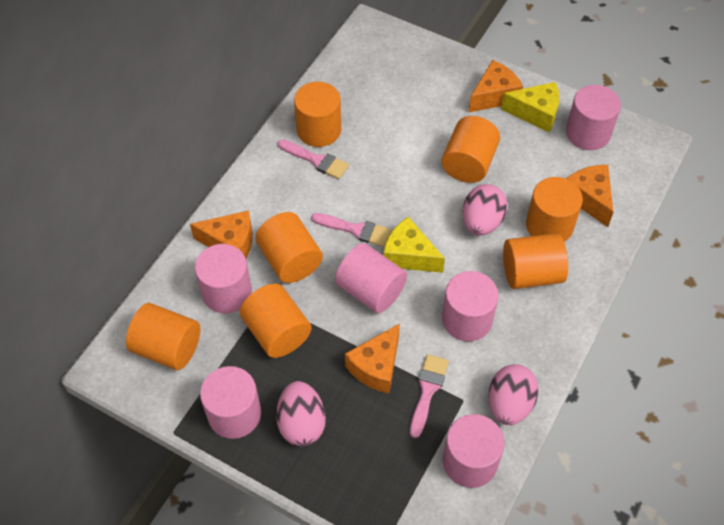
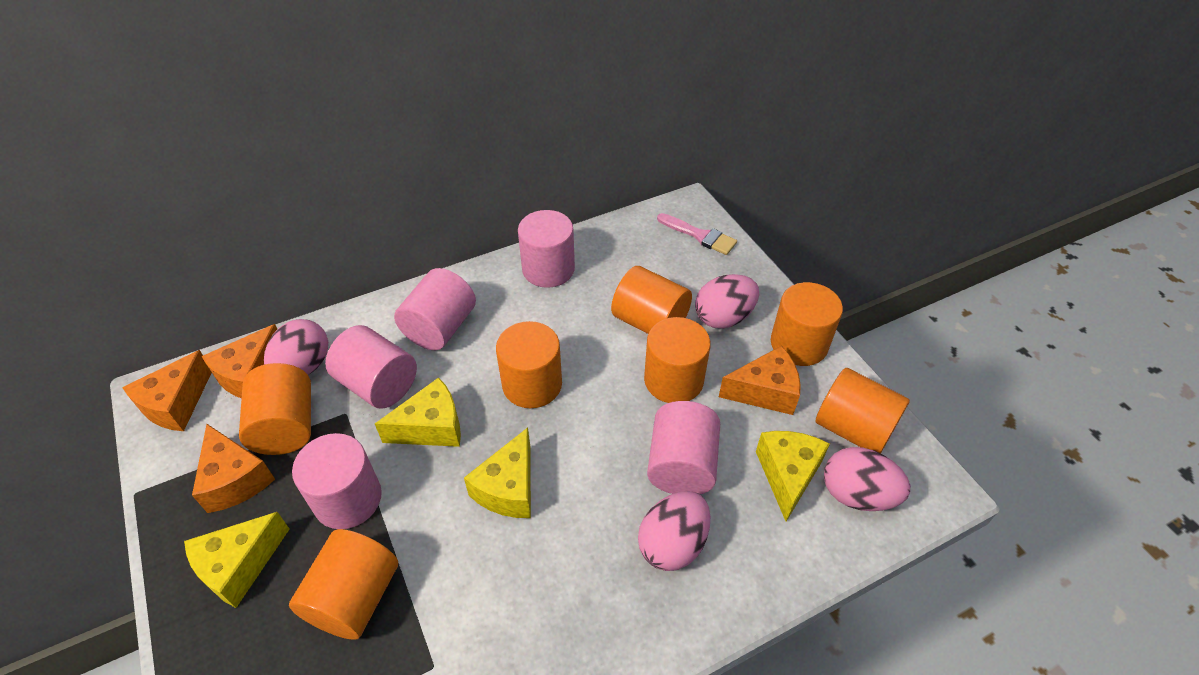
pink brush: 3 -> 1
pink cylinder: 6 -> 5
pink egg: 3 -> 4
yellow cheese: 2 -> 4

